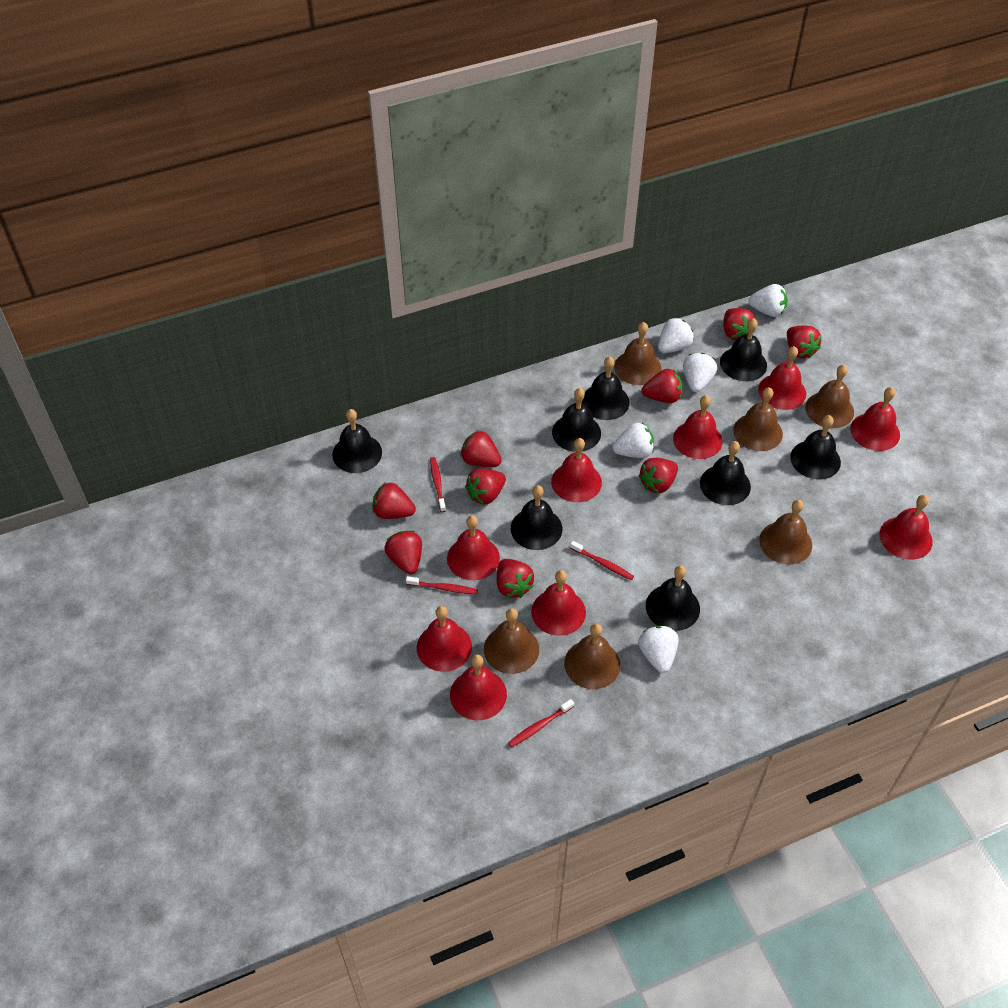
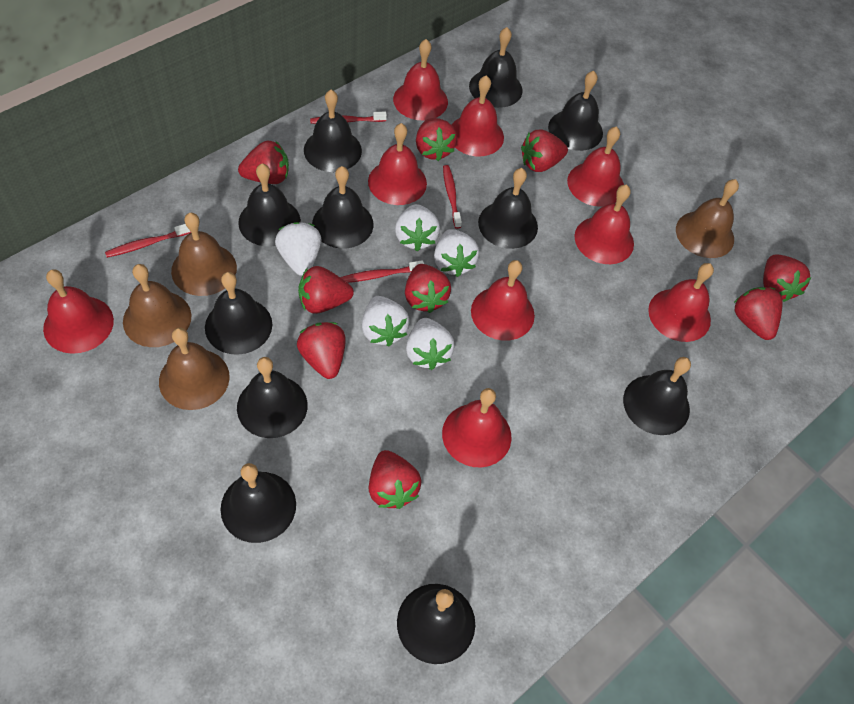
black bell: 8 -> 11
brown bell: 6 -> 4

